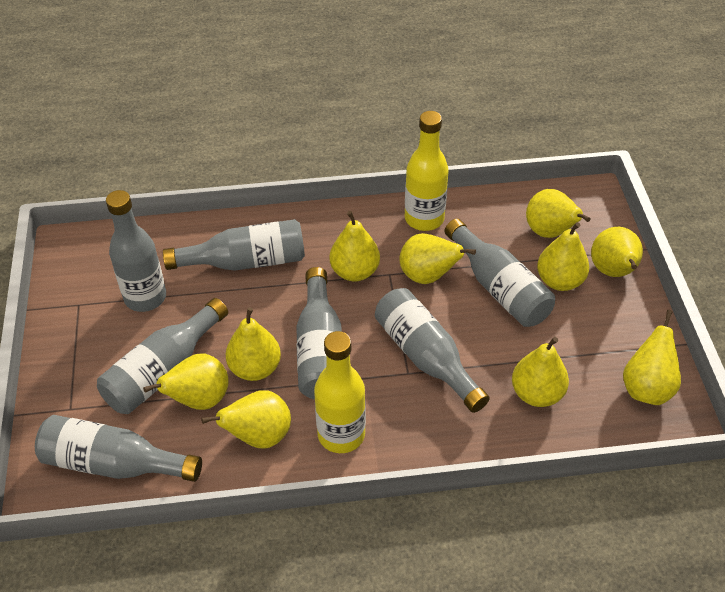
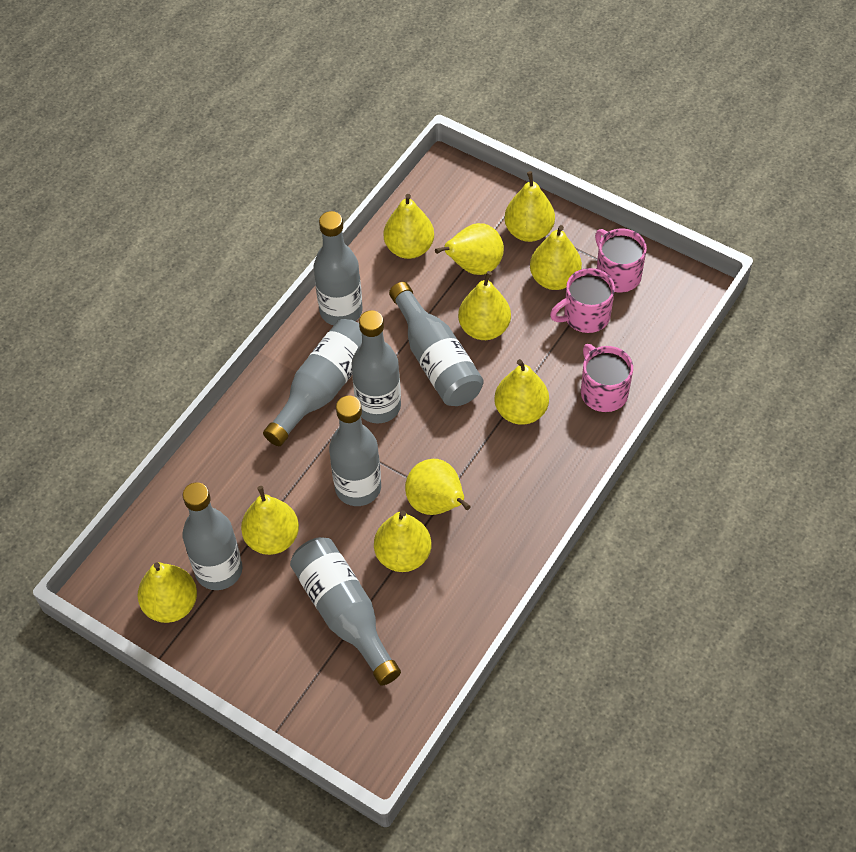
pink mug: 0 -> 3
yellow bottle: 2 -> 0

